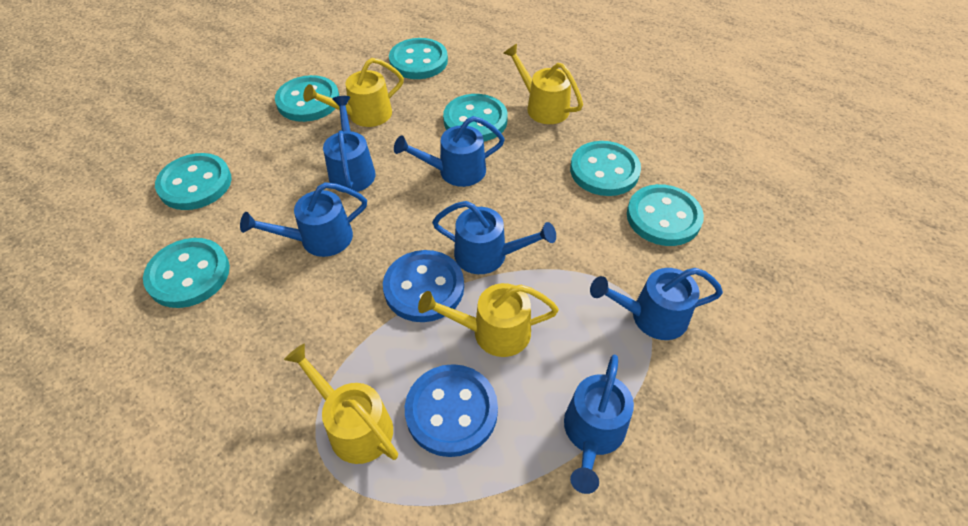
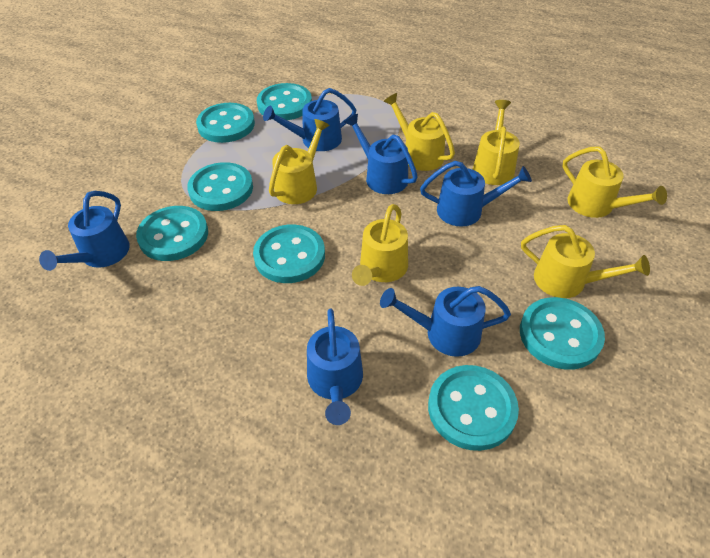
blue button: 2 -> 0
yellow watering can: 4 -> 6

